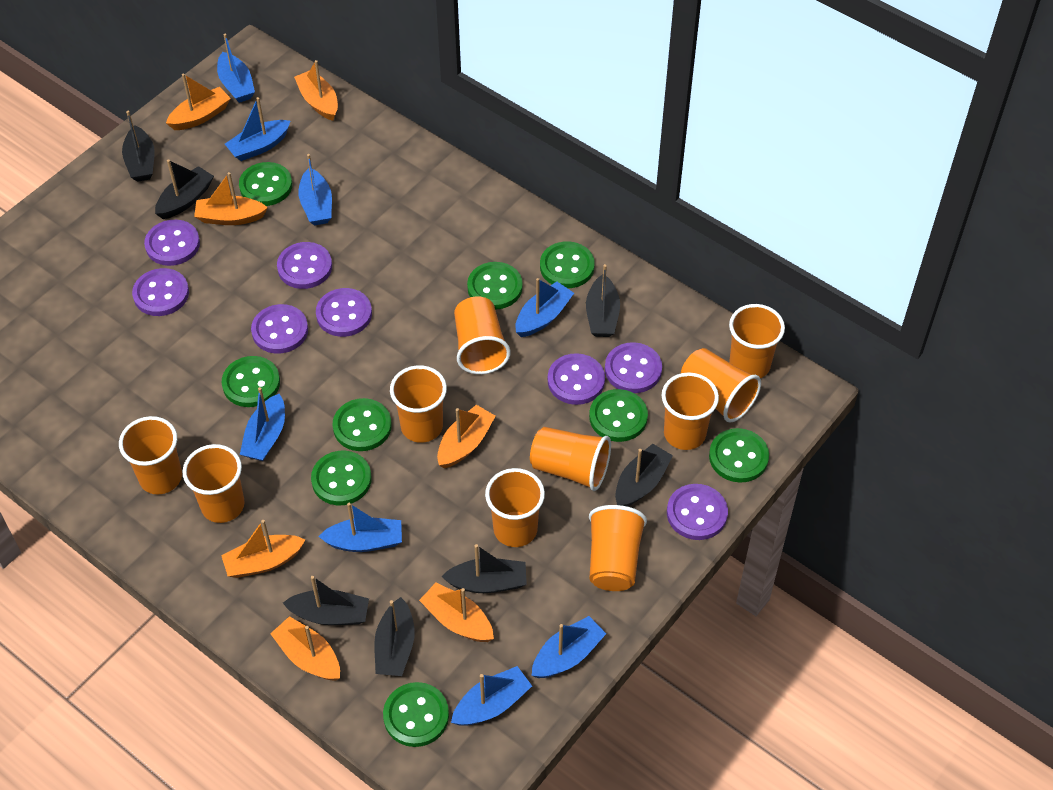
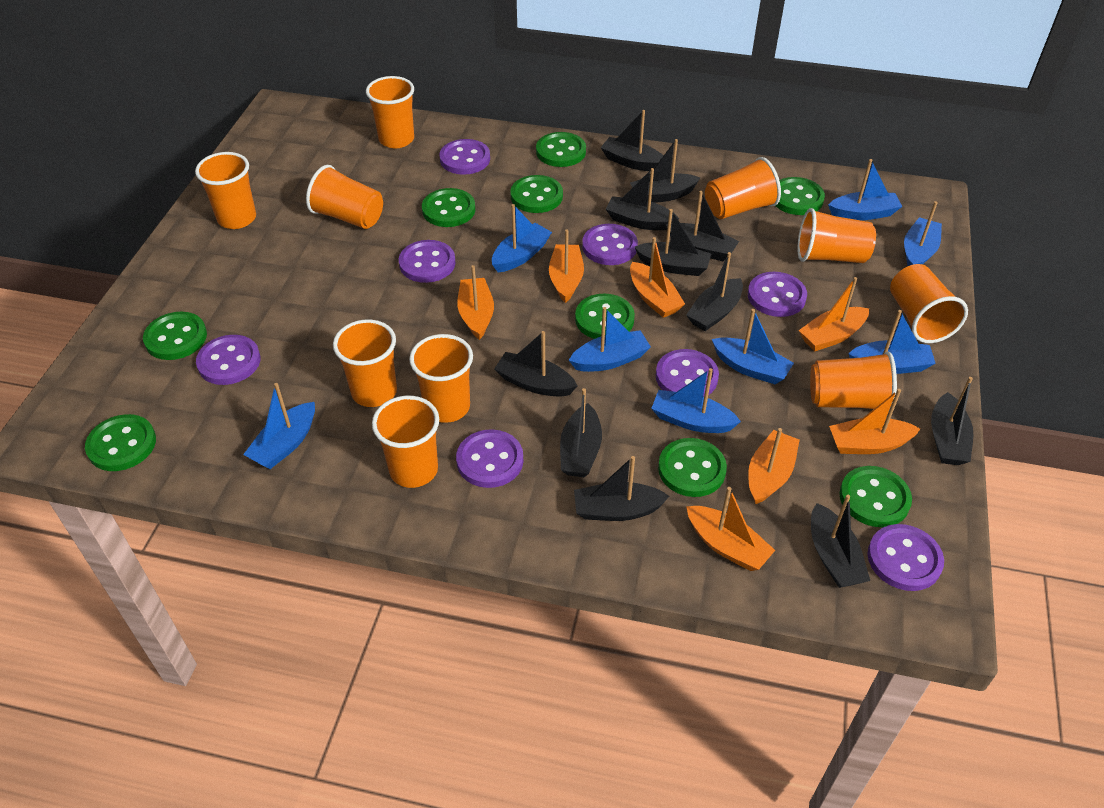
black boat: 7 -> 11

